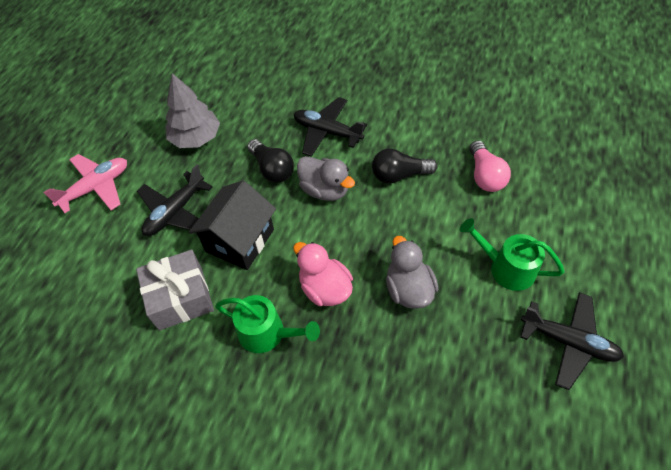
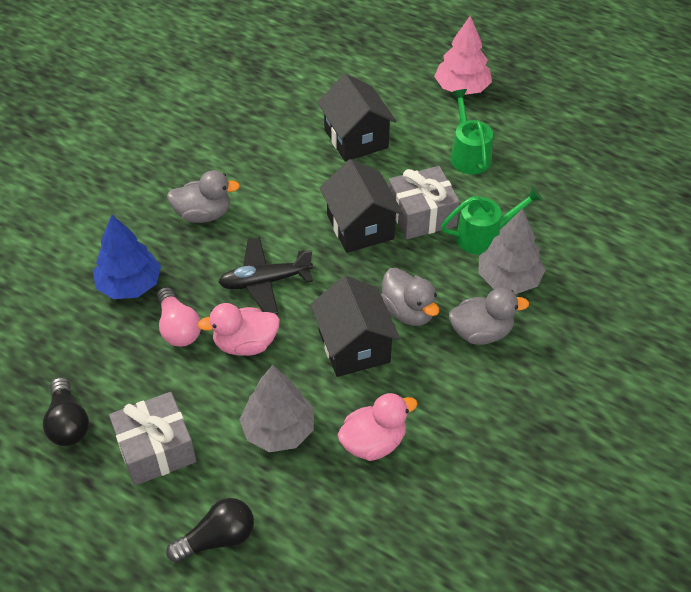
black house: 1 -> 3
black plane: 3 -> 1
blue tree: 0 -> 1
grey duck: 2 -> 3
grey gift: 1 -> 2
grey tree: 1 -> 2
pink duck: 1 -> 2
pink plane: 1 -> 0
pink tree: 0 -> 1

